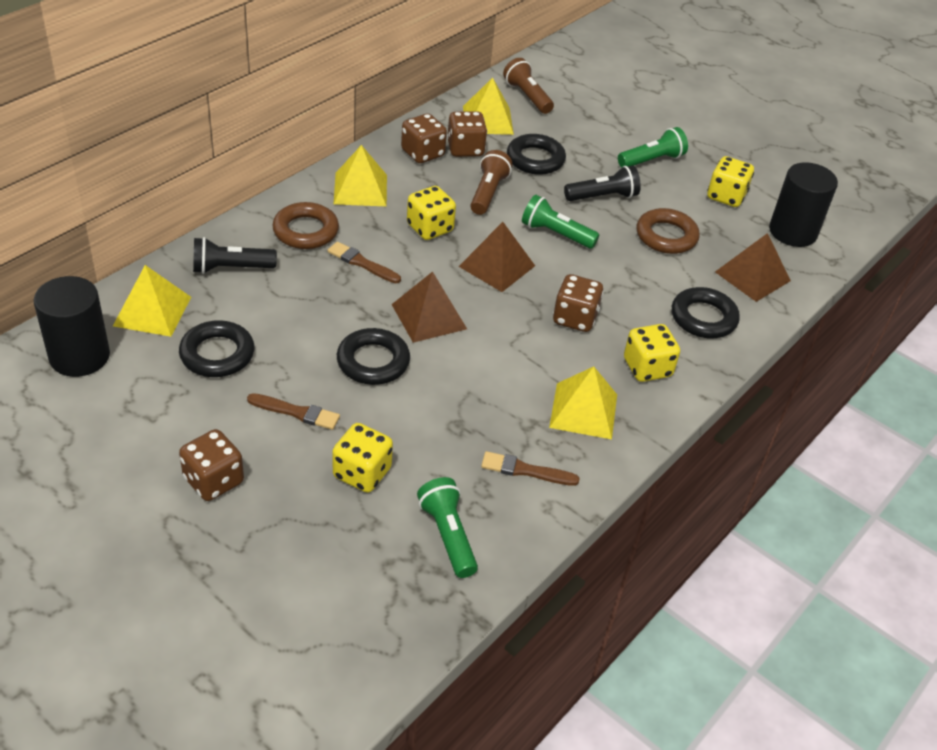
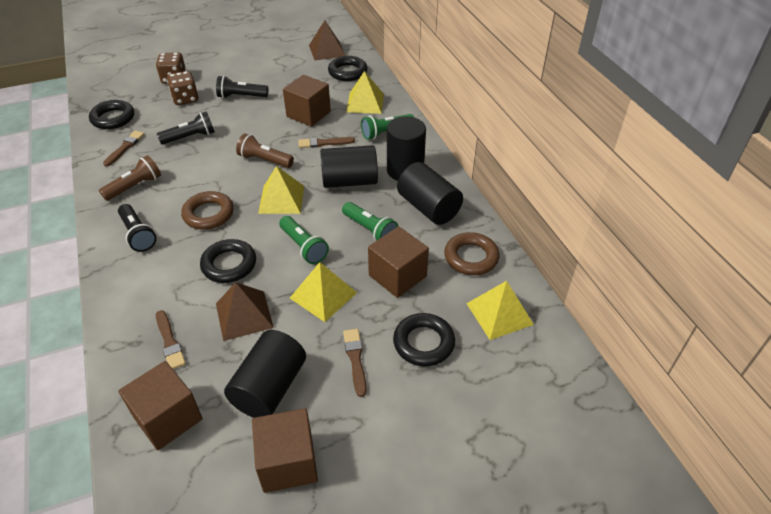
black cylinder: 2 -> 4
black flashlight: 2 -> 3
brown brush: 3 -> 4
brown cube: 0 -> 4
brown dice: 4 -> 2
brown pyramid: 3 -> 2
yellow dice: 4 -> 0

